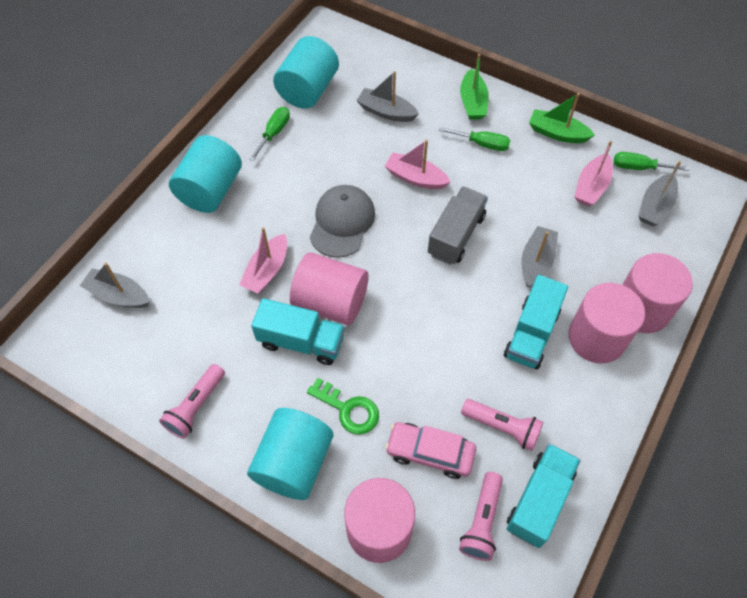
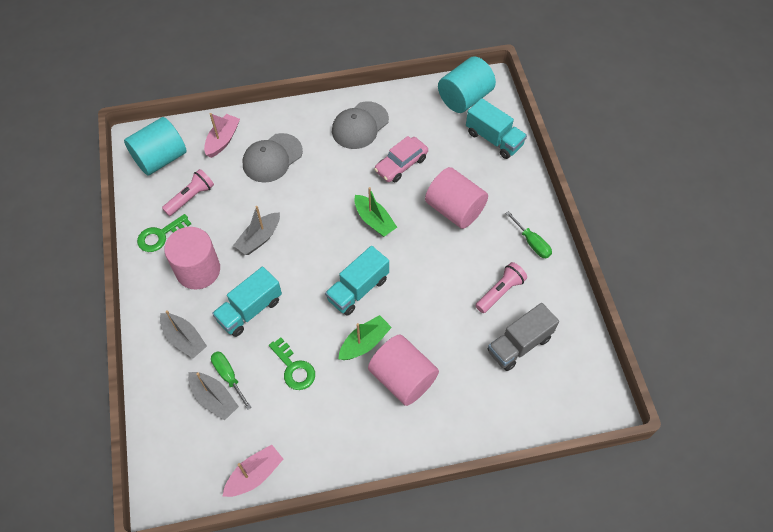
green key: 1 -> 2
green screwdriver: 3 -> 2
grey boat: 4 -> 3
grey cap: 1 -> 2
pink boat: 3 -> 2
pink cylinder: 4 -> 3
pink flashlight: 3 -> 2
turquoise cylinder: 3 -> 2

